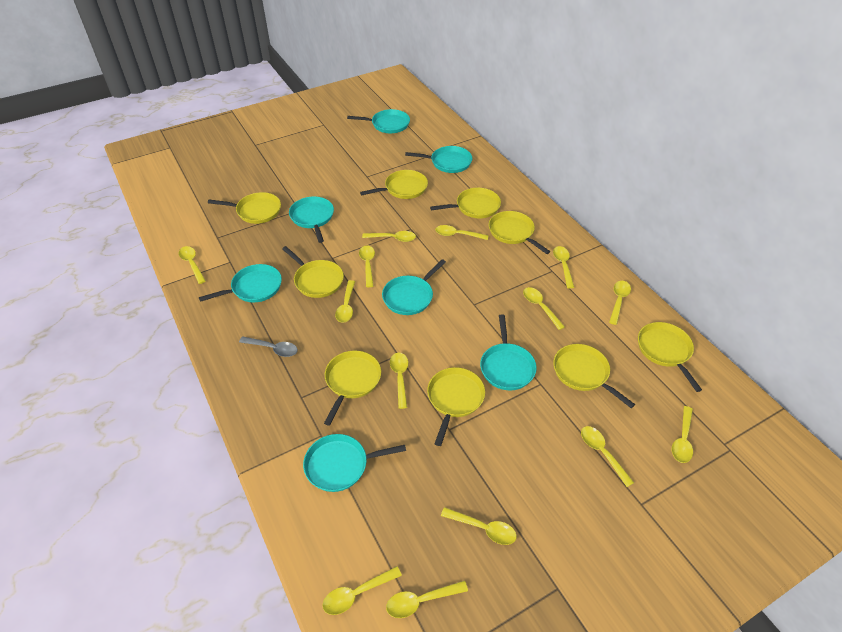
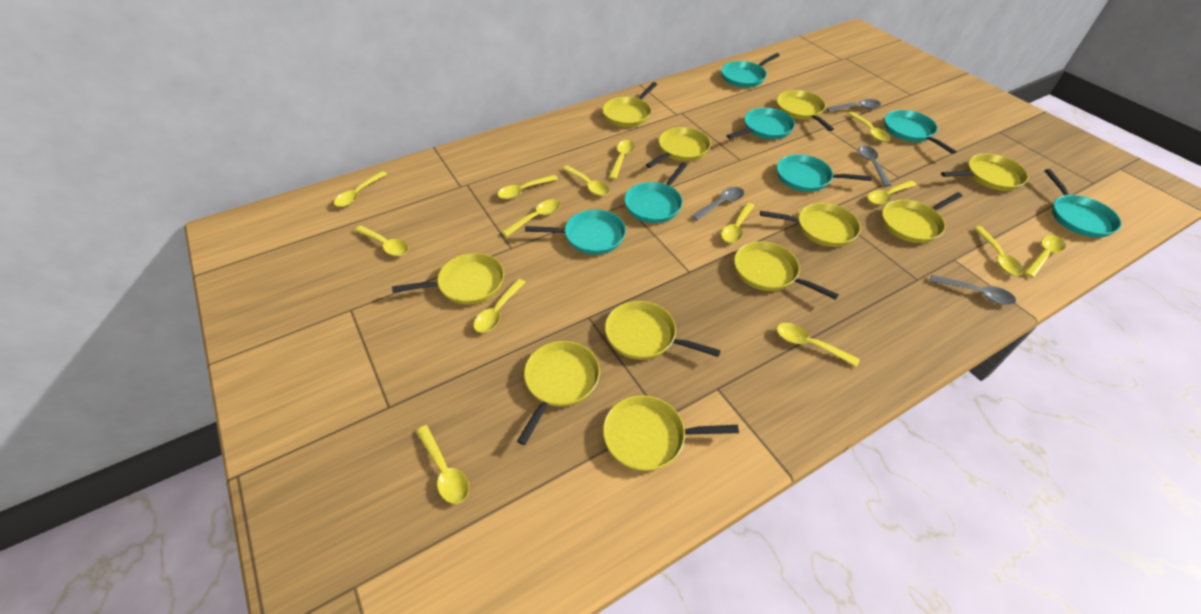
grey spoon: 1 -> 4
yellow pan: 9 -> 11

